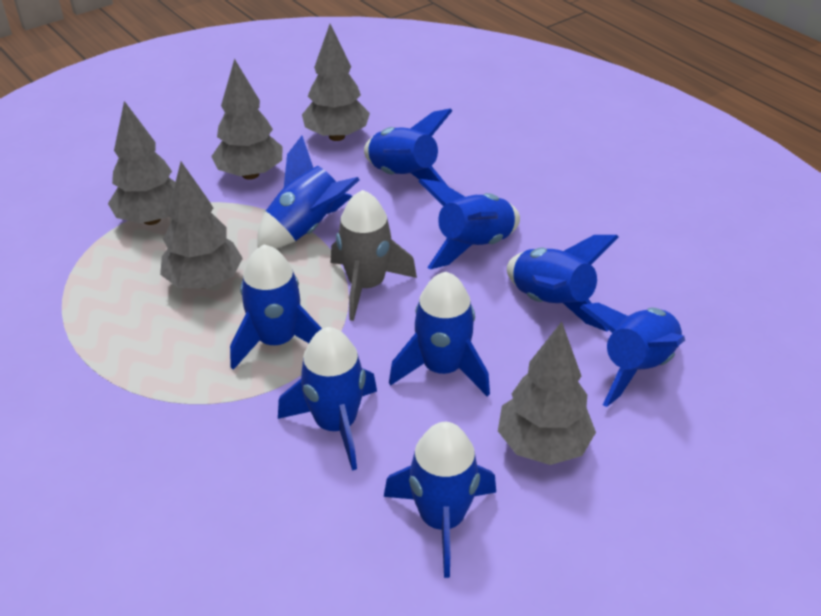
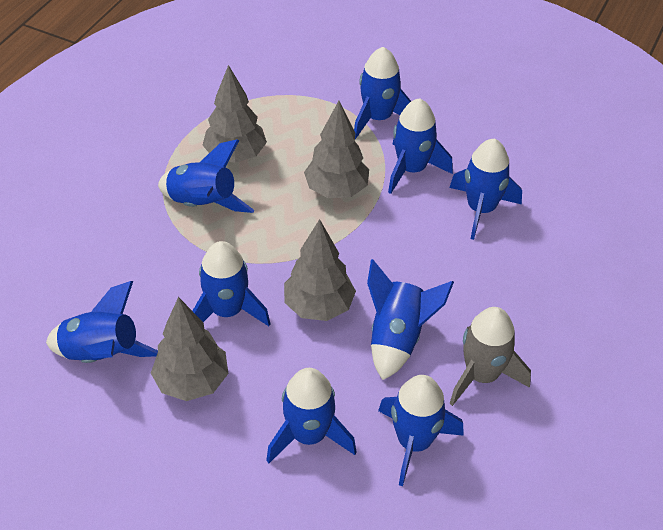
grey tree: 5 -> 4

